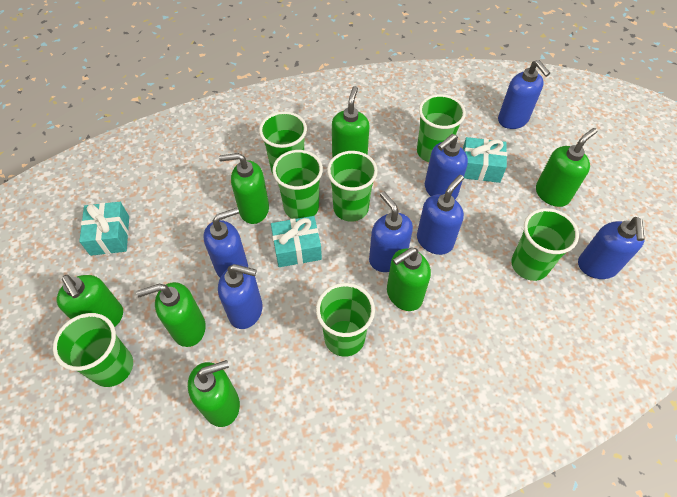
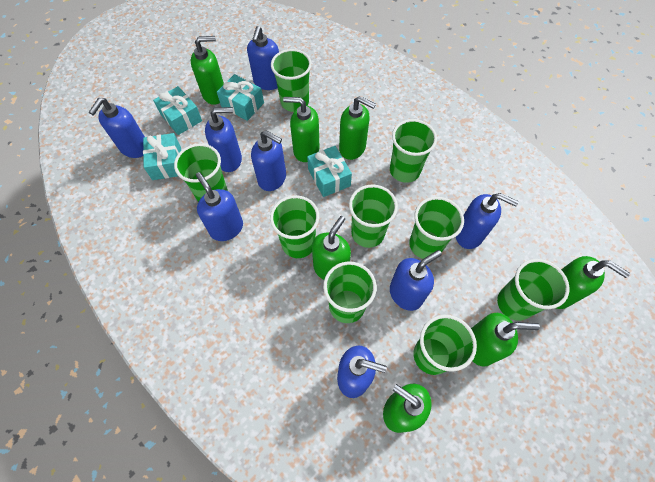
blue soap dispenser: 7 -> 8
green cup: 7 -> 9
turquoise gift: 3 -> 4

